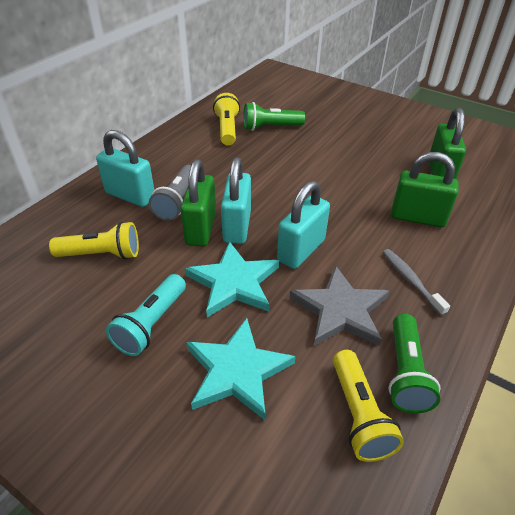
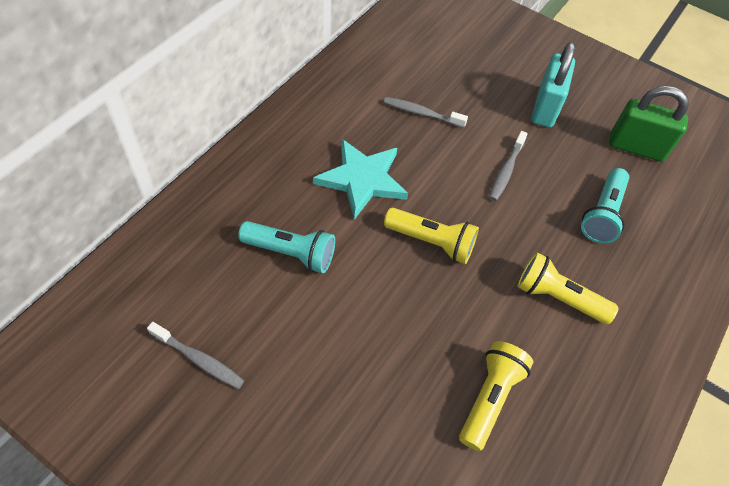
green flashlight: 2 -> 0
green padlock: 3 -> 1
grey flashlight: 1 -> 0
grey star: 1 -> 0
grey toothbrush: 1 -> 3
turquoise flashlight: 1 -> 2
turquoise padlock: 3 -> 1
turquoise star: 2 -> 1

